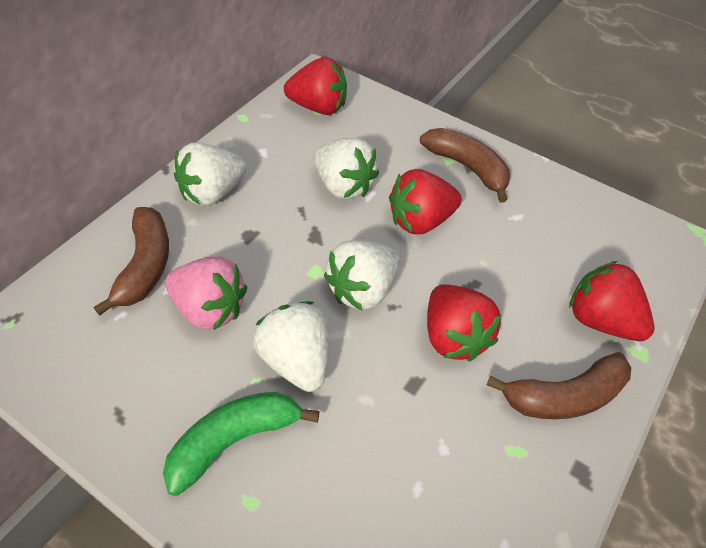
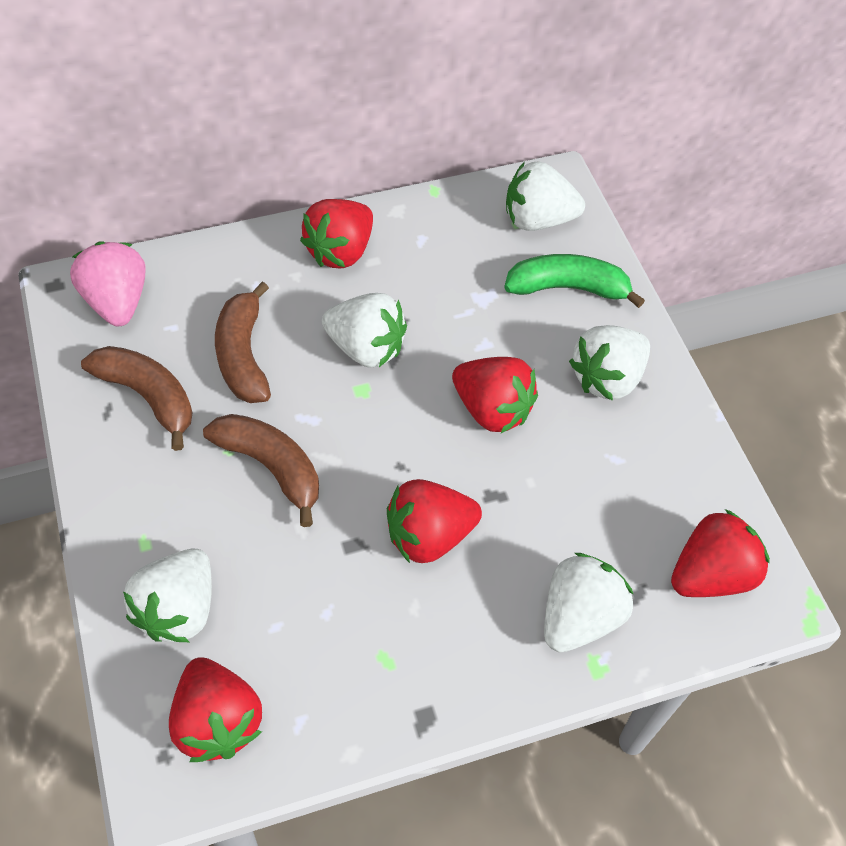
red strawberry: 4 -> 5
white strawberry: 4 -> 5

